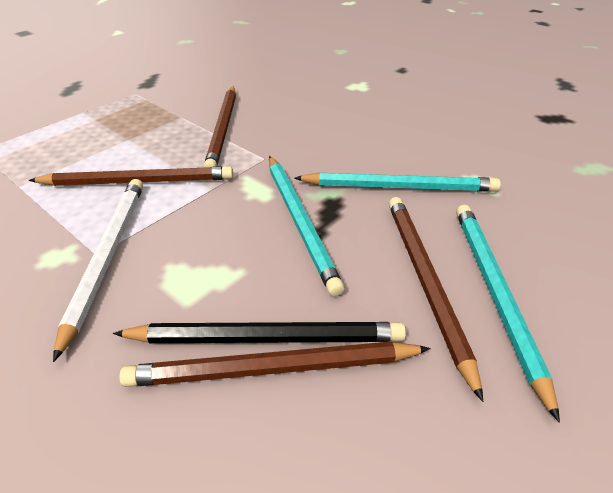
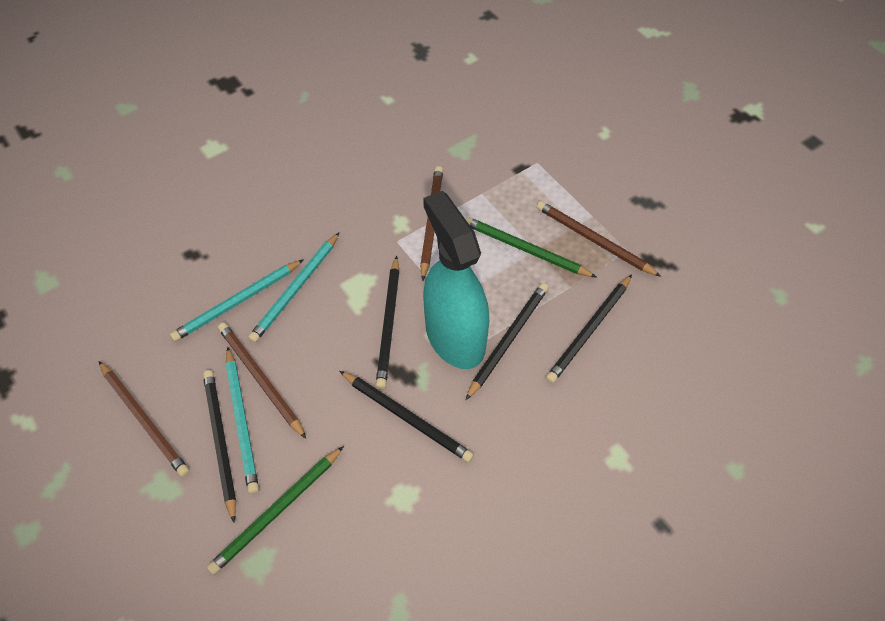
black pencil: 1 -> 5
green pencil: 0 -> 2
turquoise spray bottle: 0 -> 1
white pencil: 1 -> 0

